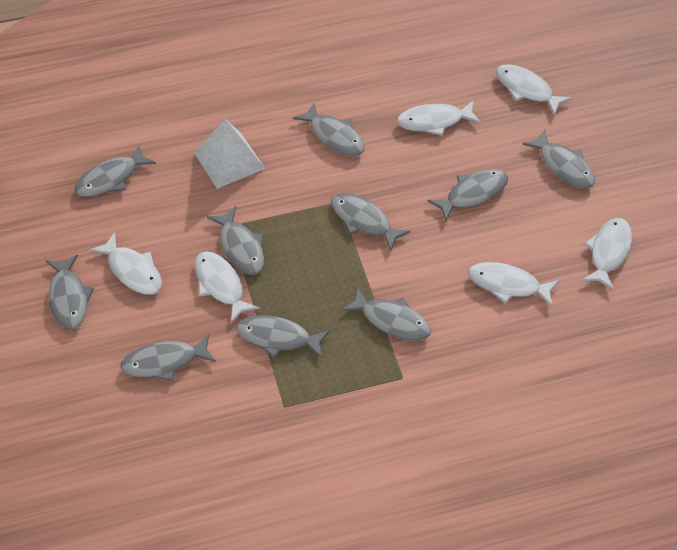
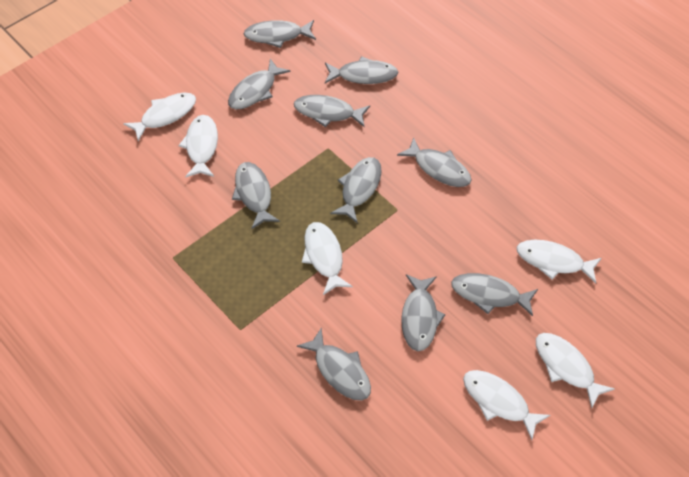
white pyramid: 1 -> 0

